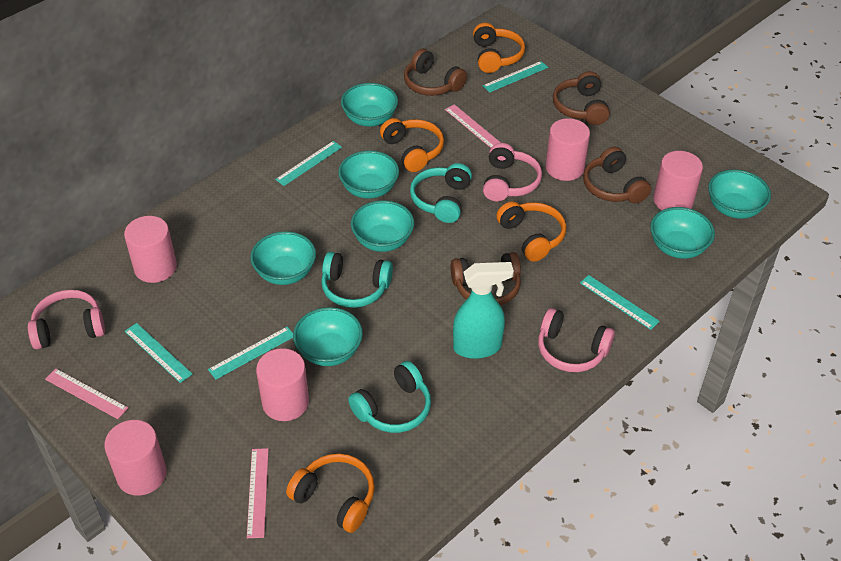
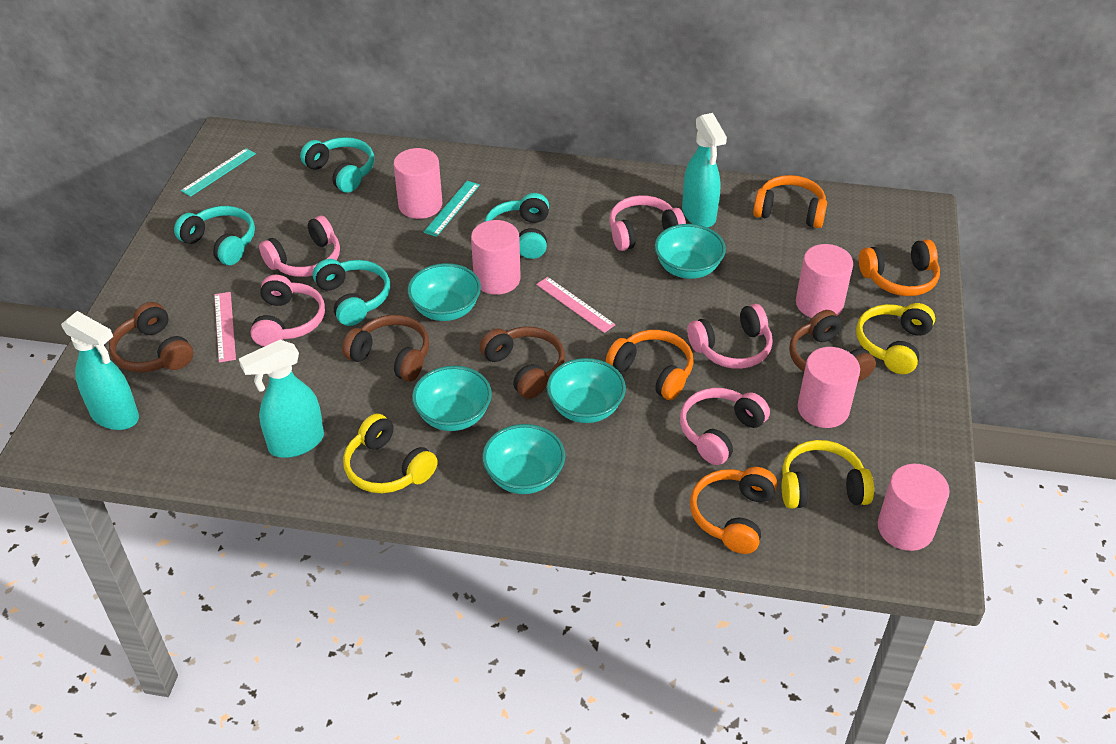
pink headphones: 3 -> 5
pink ruler: 3 -> 2
turquoise bowl: 7 -> 5
turquoise headphones: 3 -> 4
turquoise ruler: 5 -> 2
turquoise spray bottle: 1 -> 3
yellow headphones: 0 -> 3

